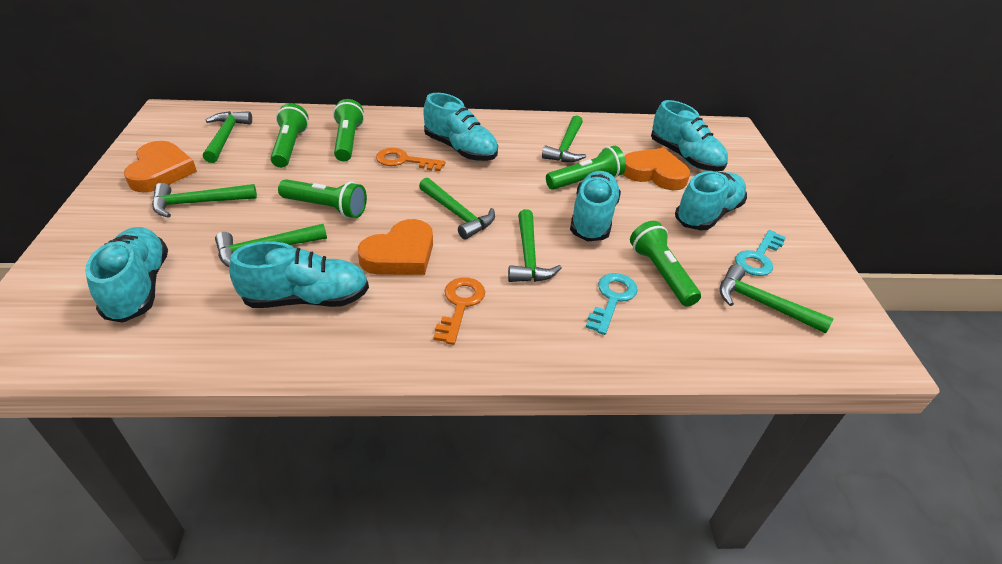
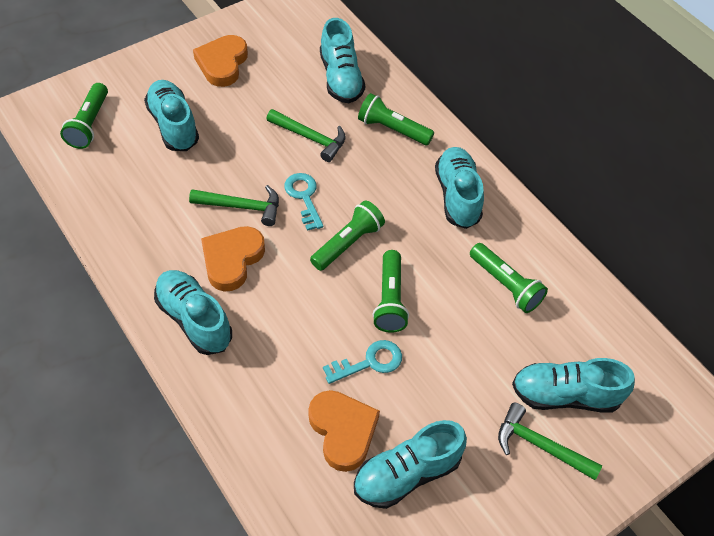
green hammer: 7 -> 3
orange key: 2 -> 0

